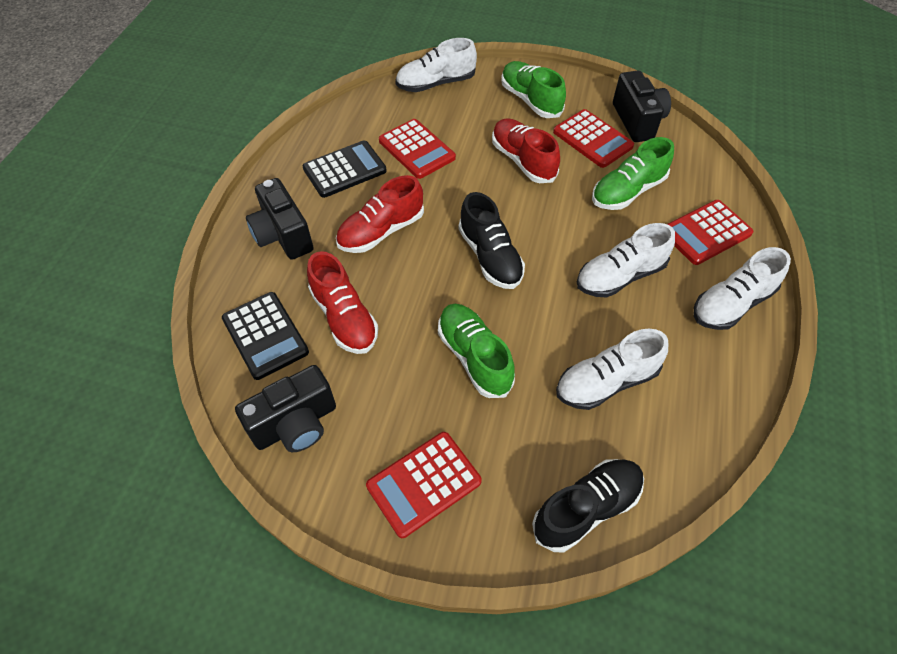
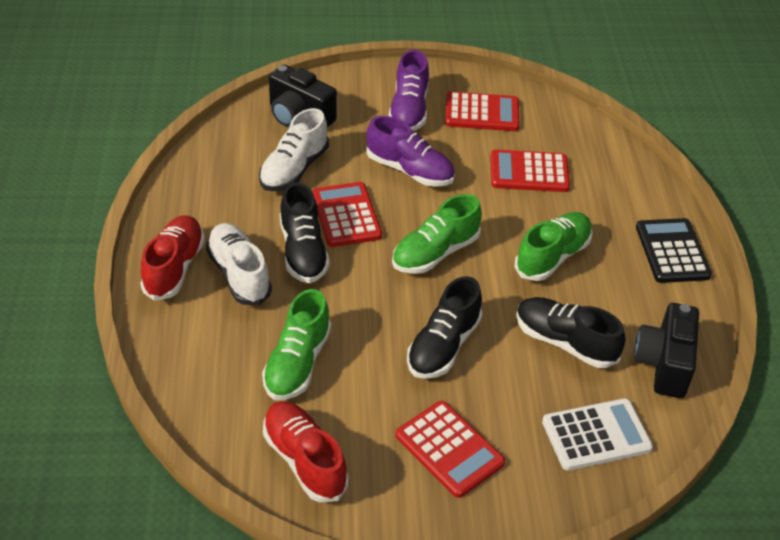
black calculator: 2 -> 1
black camera: 3 -> 2
black shoe: 2 -> 3
purple shoe: 0 -> 2
red shoe: 3 -> 2
white calculator: 0 -> 1
white shoe: 4 -> 2

